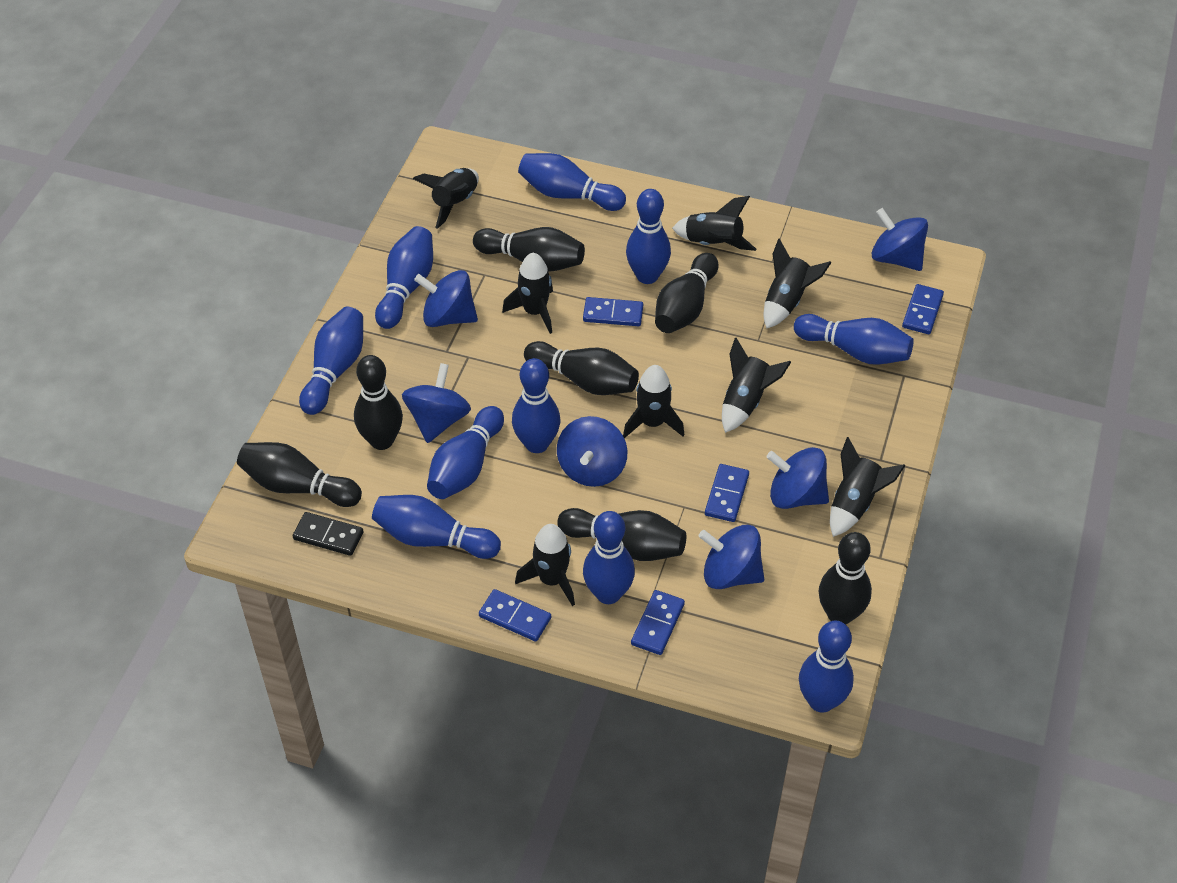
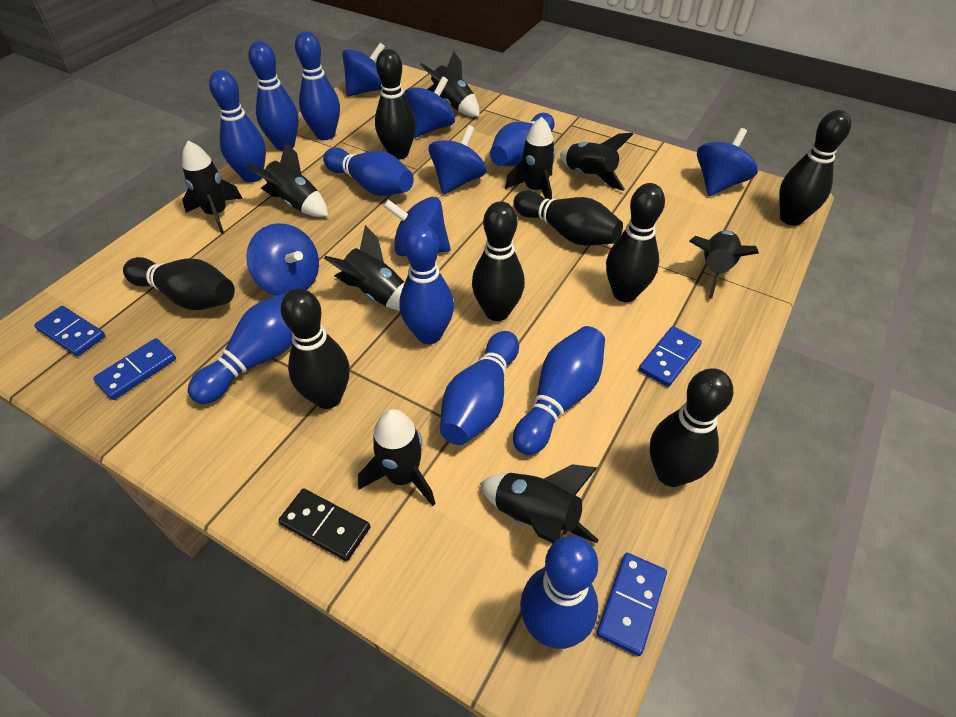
black bowling pin: 7 -> 8
black rocket: 8 -> 9
blue domino: 5 -> 4

